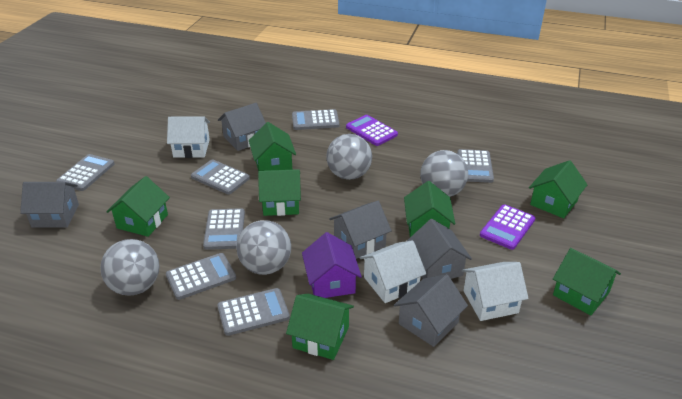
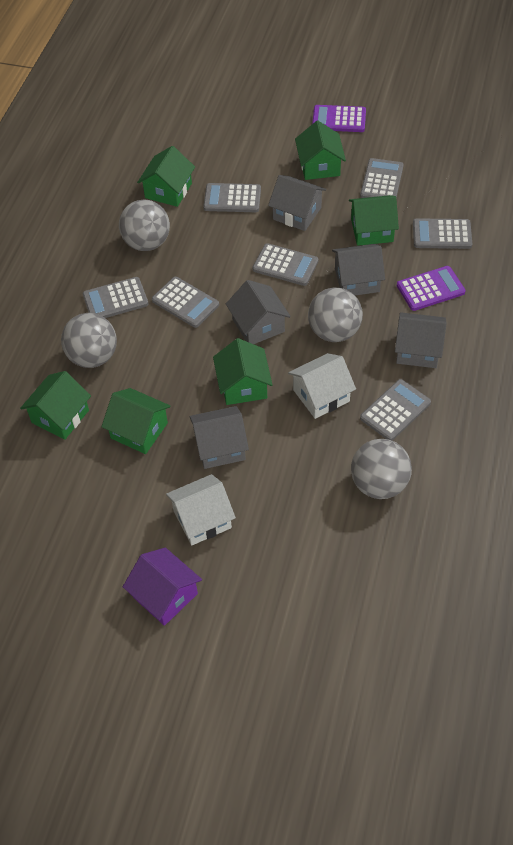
green house: 7 -> 6
white house: 3 -> 2

